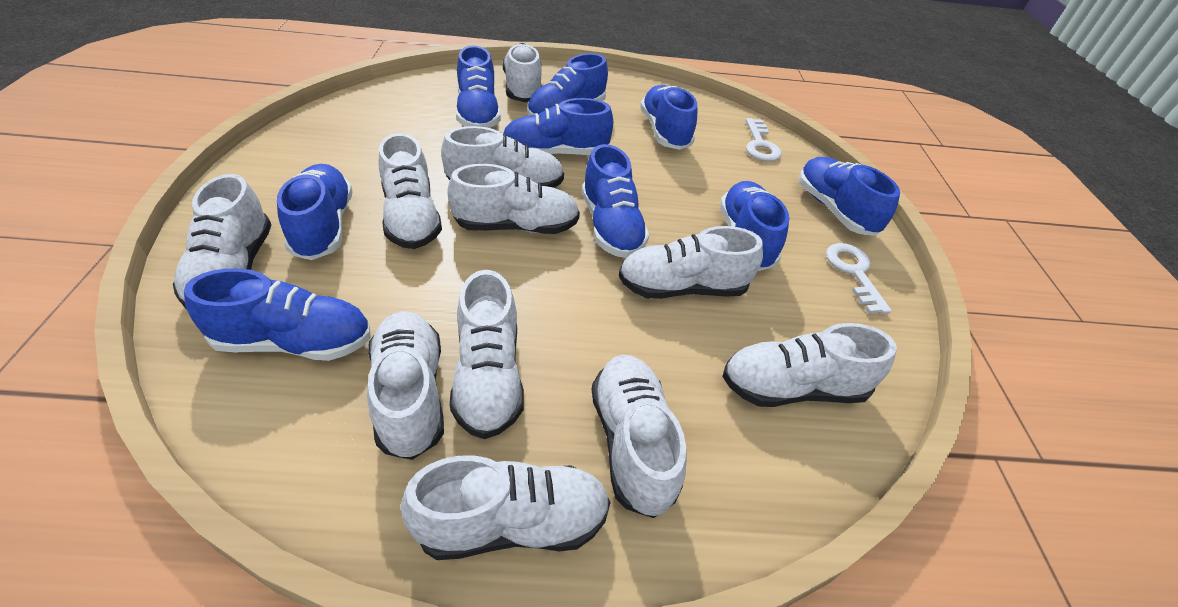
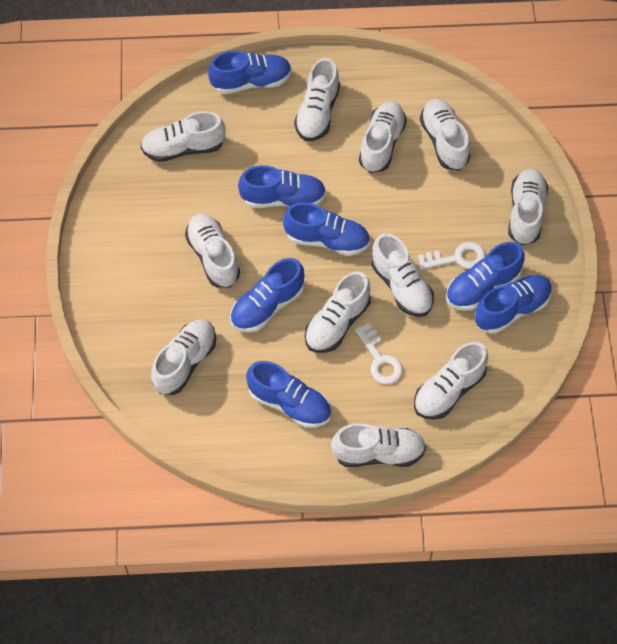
blue shoe: 9 -> 7

